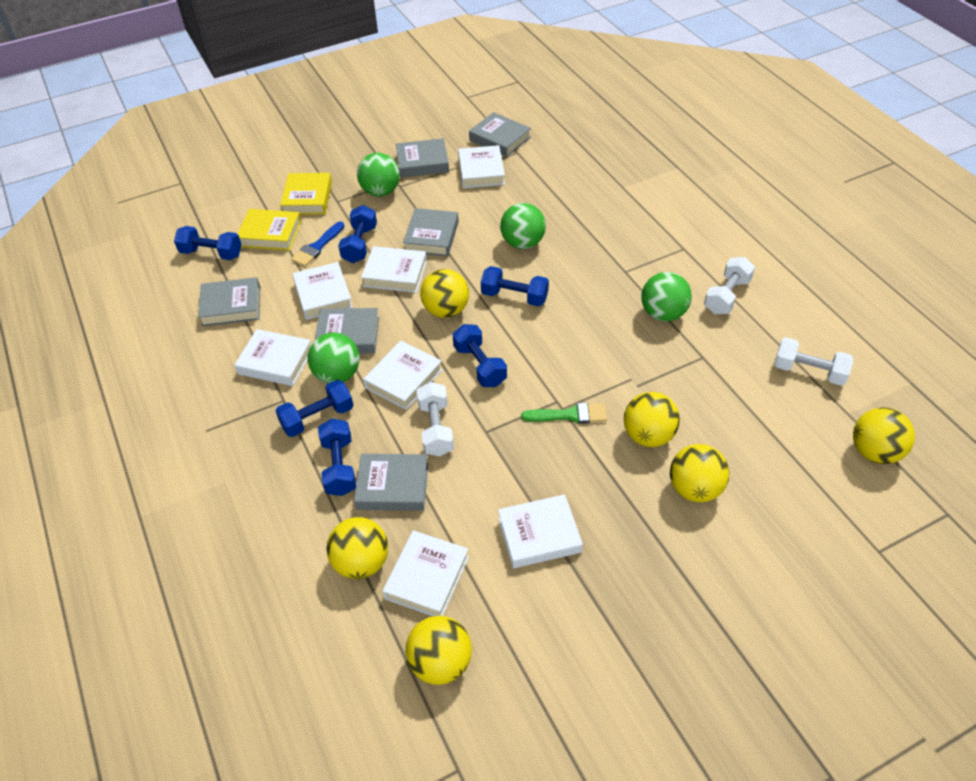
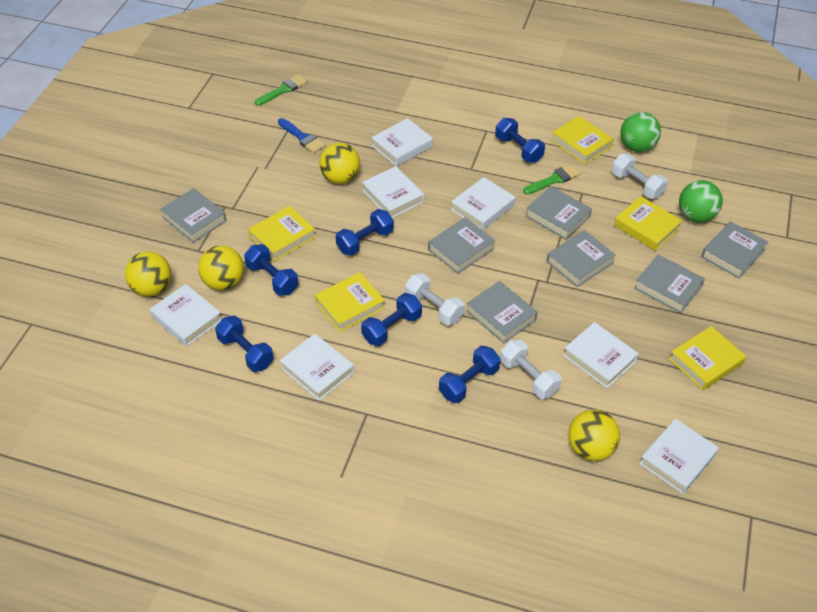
green ball: 4 -> 2
green brush: 1 -> 2
grey book: 6 -> 7
yellow ball: 6 -> 4
yellow book: 2 -> 5

